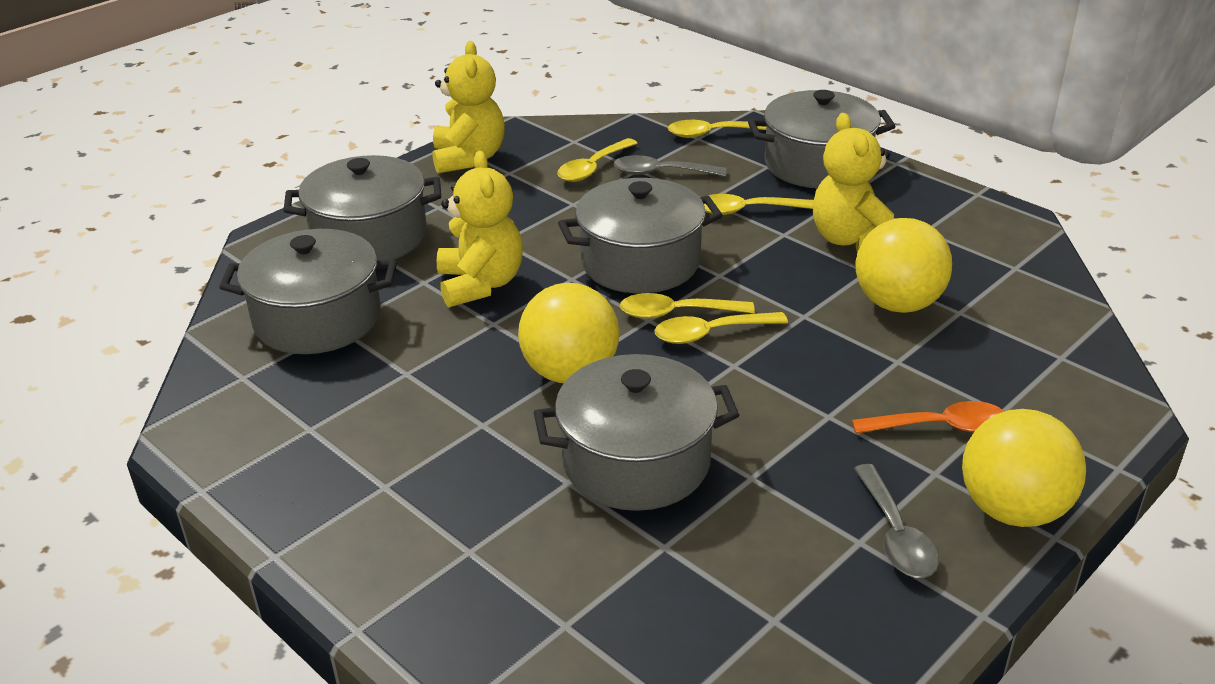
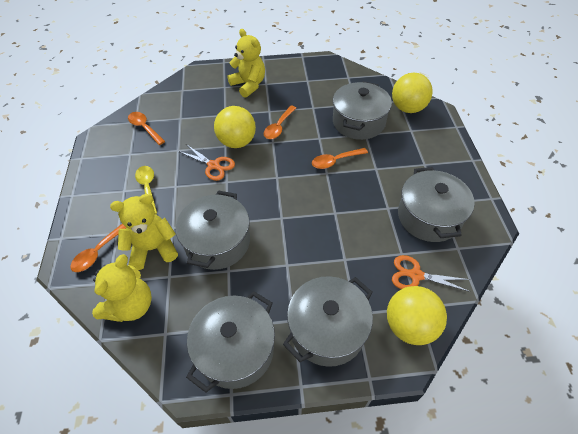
grey spoon: 2 -> 0
orange scissors: 0 -> 2
orange spoon: 1 -> 4
yellow spoon: 5 -> 1

